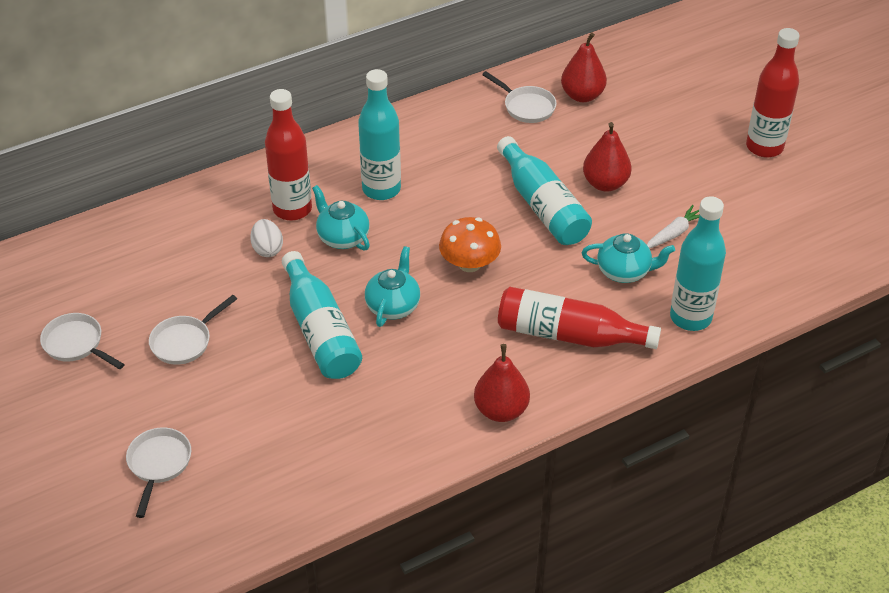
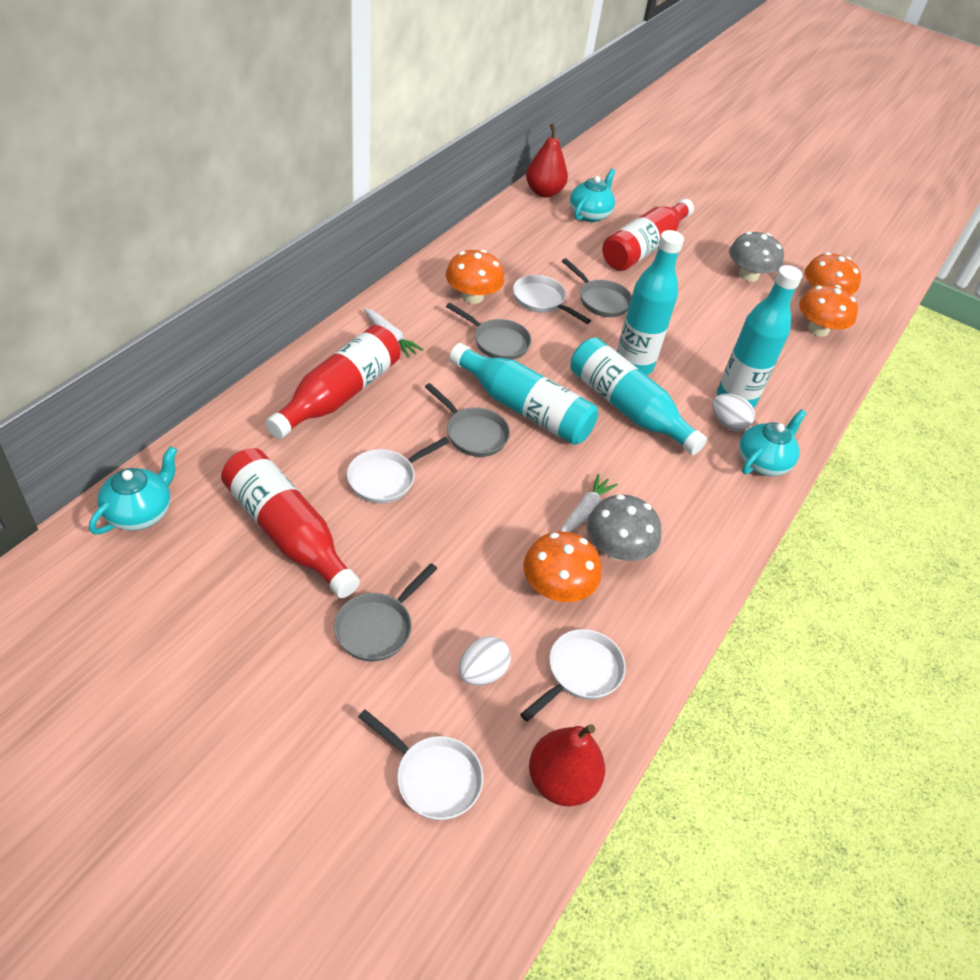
grey mushroom: 0 -> 2
grey pan: 0 -> 4
orange mushroom: 1 -> 4
red pear: 3 -> 2
white carrot: 1 -> 2
white egg: 1 -> 2

